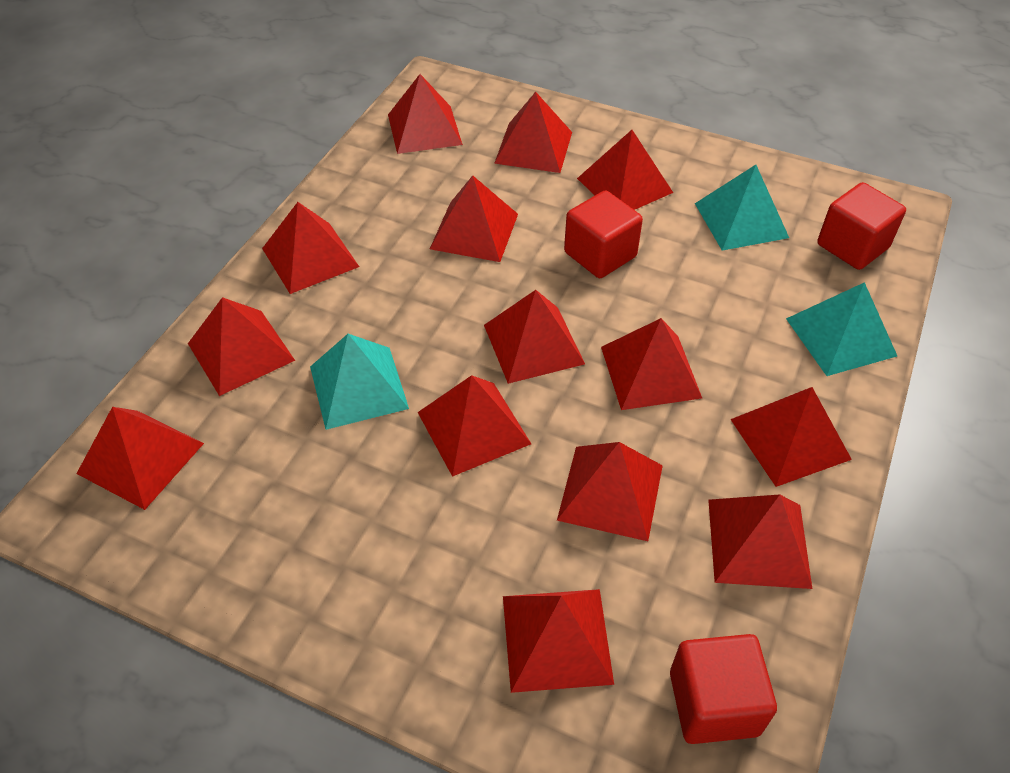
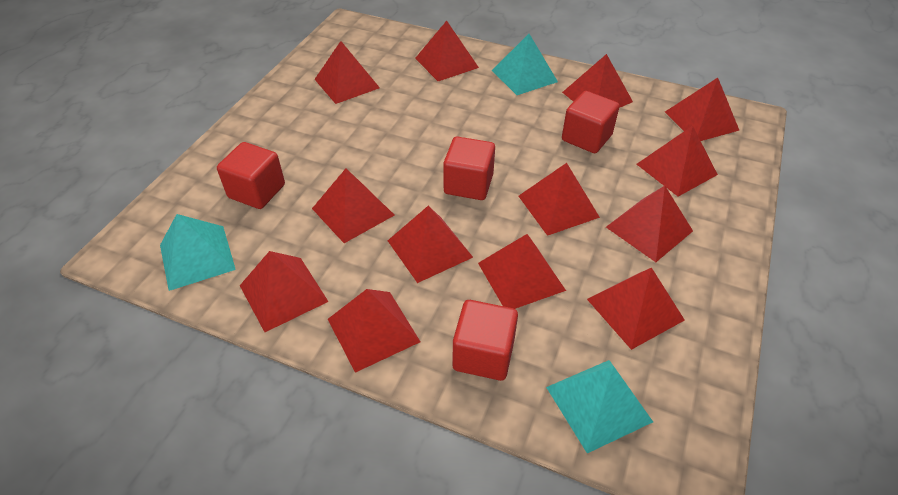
red cube: 3 -> 4
red pyramid: 14 -> 13

